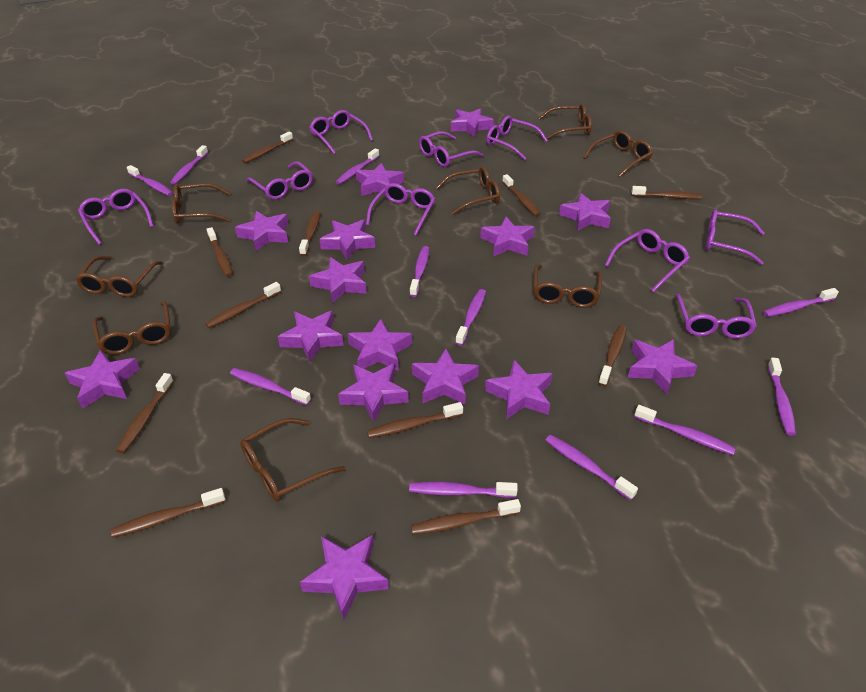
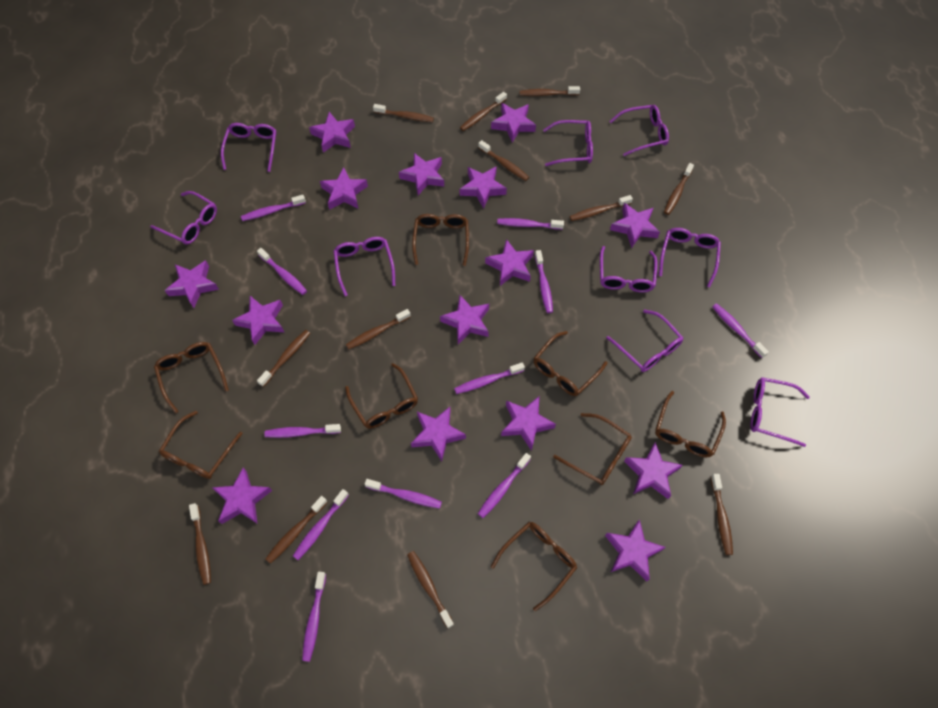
brown toothbrush: 11 -> 12

